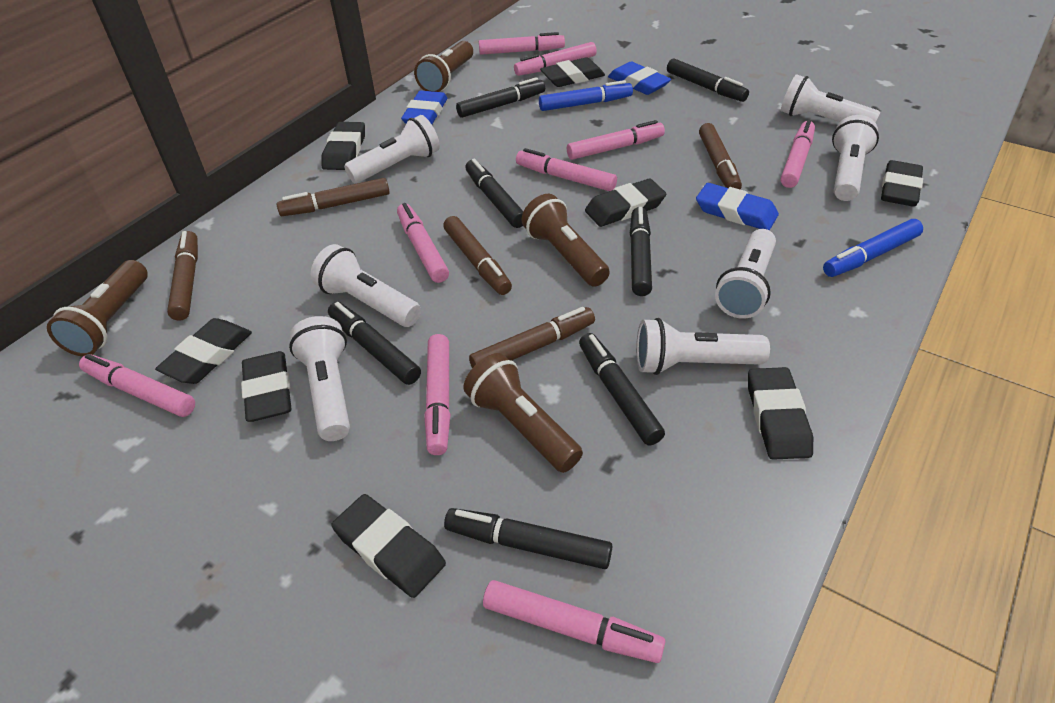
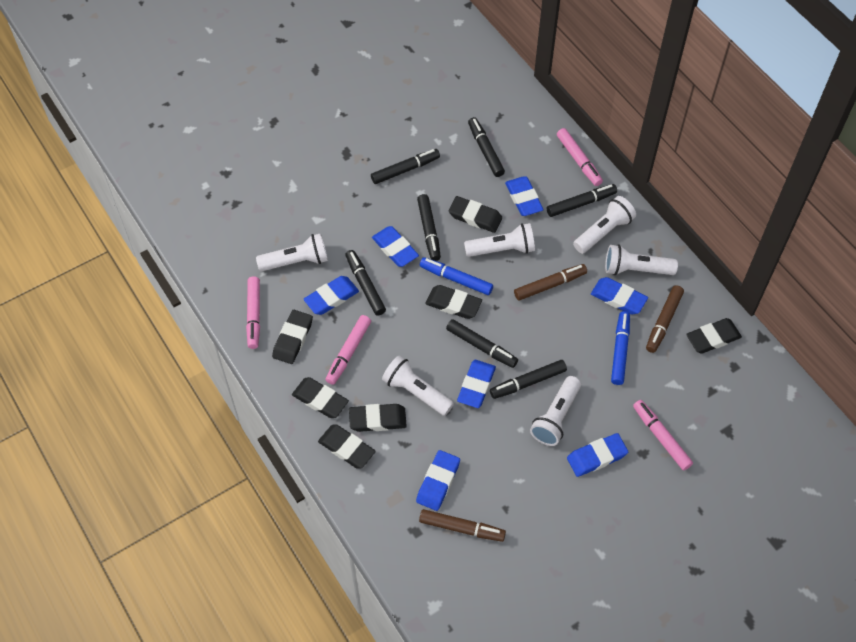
black eraser: 8 -> 7
blue eraser: 3 -> 7
brown flashlight: 4 -> 0
brown marker: 5 -> 3
pink marker: 9 -> 4
white flashlight: 7 -> 6

